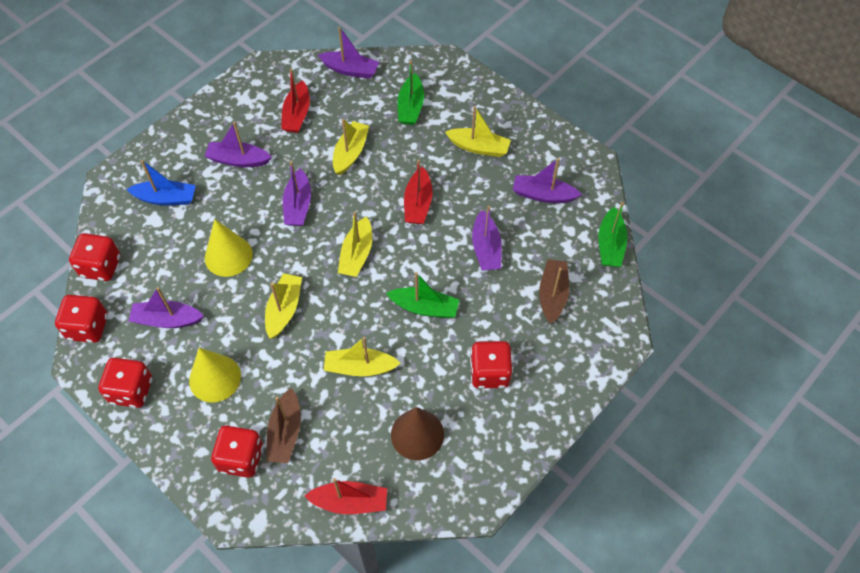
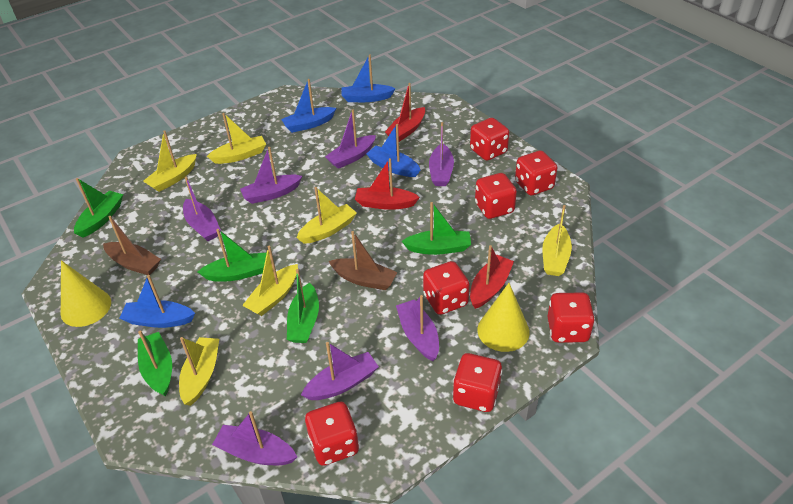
blue boat: 1 -> 4
brown cone: 1 -> 0
green boat: 3 -> 5
purple boat: 6 -> 7
red dice: 5 -> 7
yellow boat: 5 -> 6

